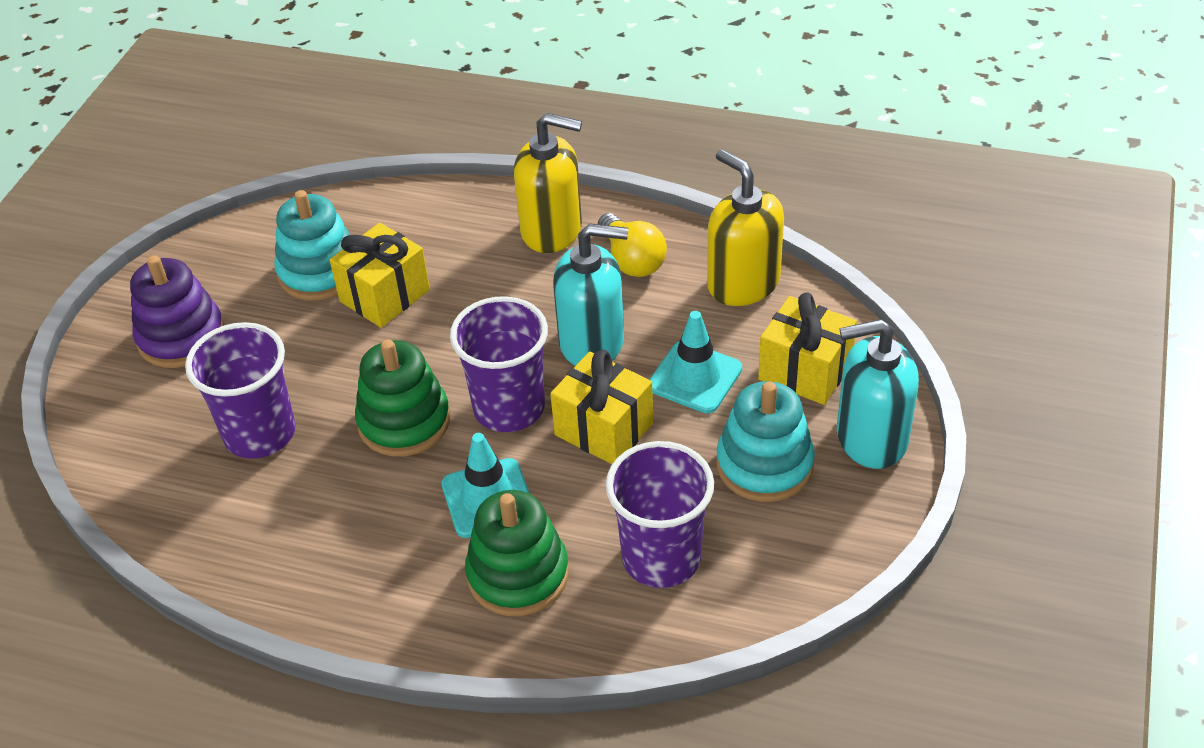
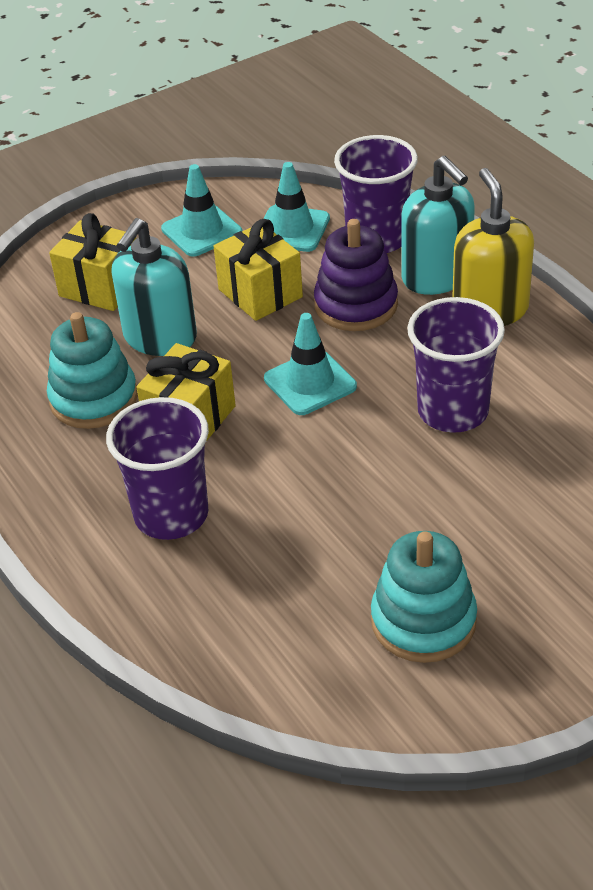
green stacking toy: 2 -> 0
turquoise traffic cone: 2 -> 3
yellow light bulb: 1 -> 0
yellow soap dispenser: 2 -> 1

